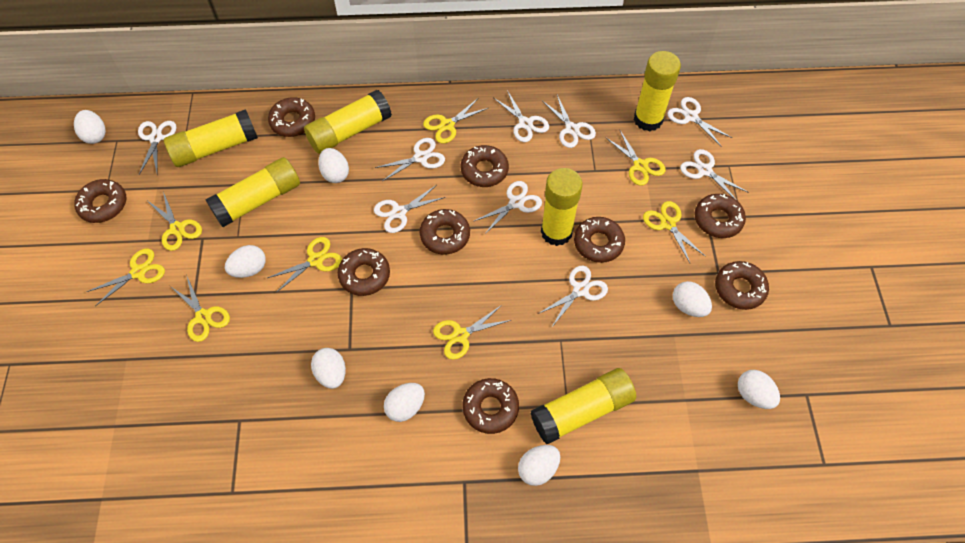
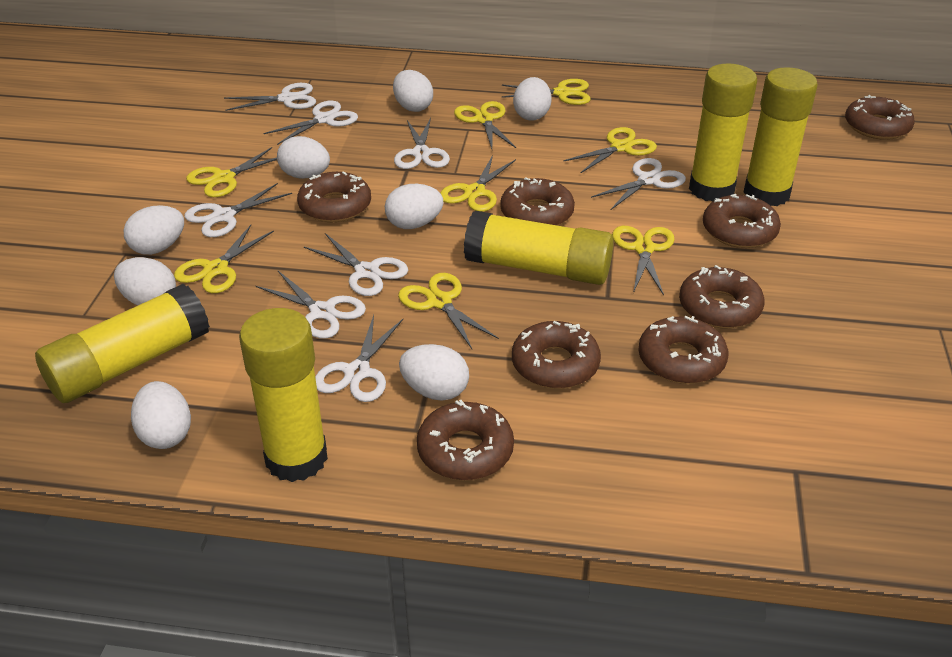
brown donut: 9 -> 8
white scissors: 9 -> 8
yellow glue stick: 6 -> 5

